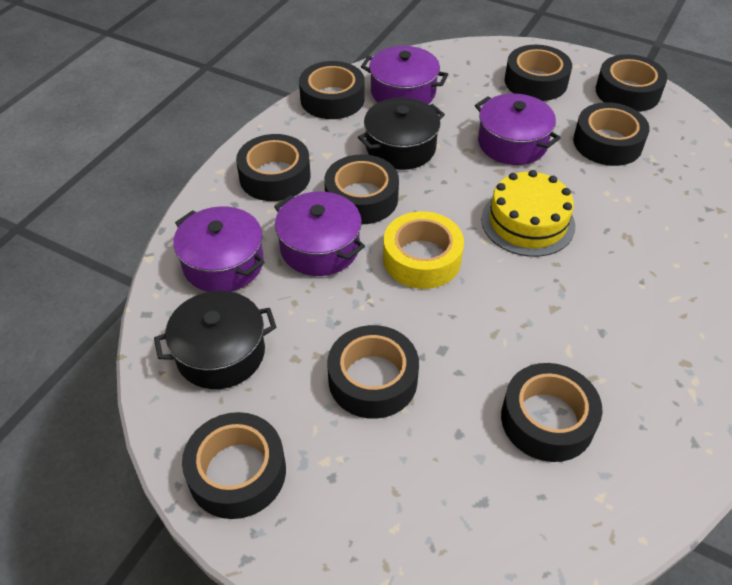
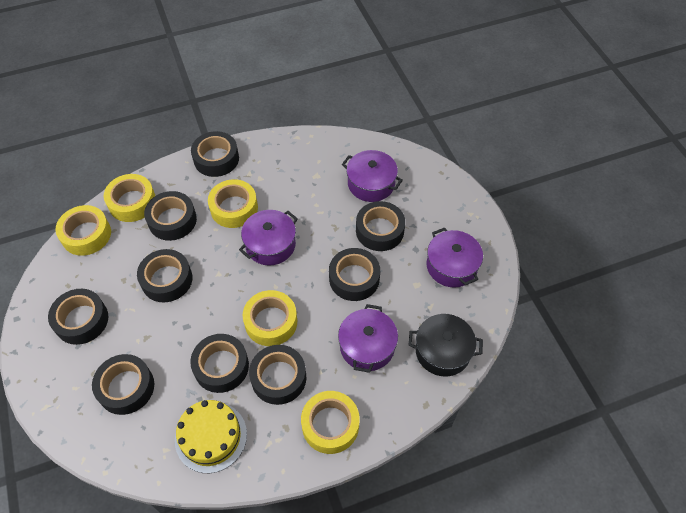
black pot: 2 -> 1
yellow tape: 1 -> 5

